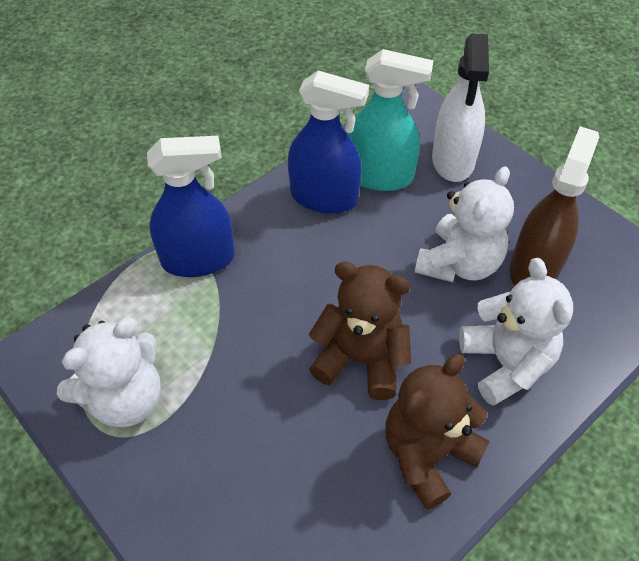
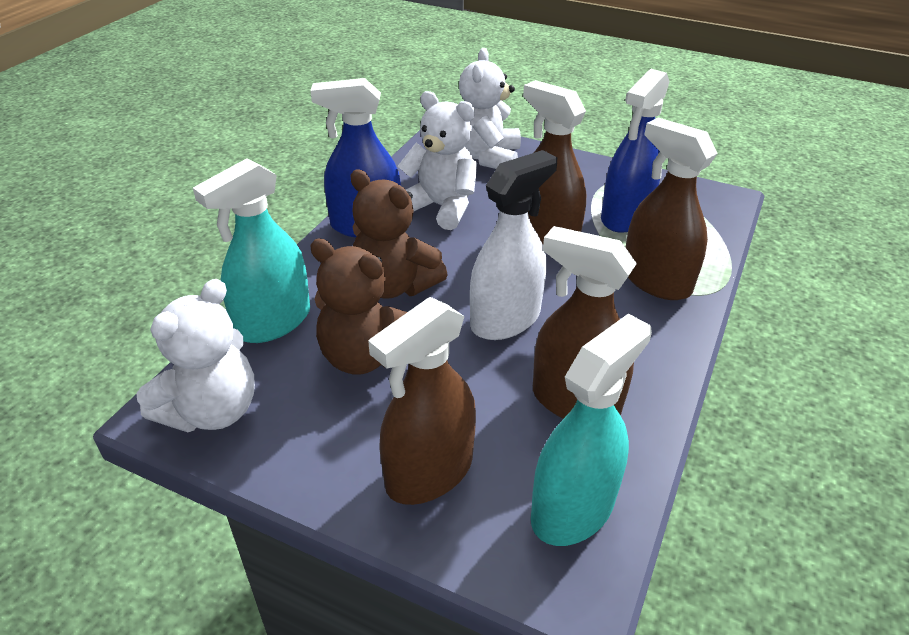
brown spray bottle: 1 -> 4
turquoise spray bottle: 1 -> 2

